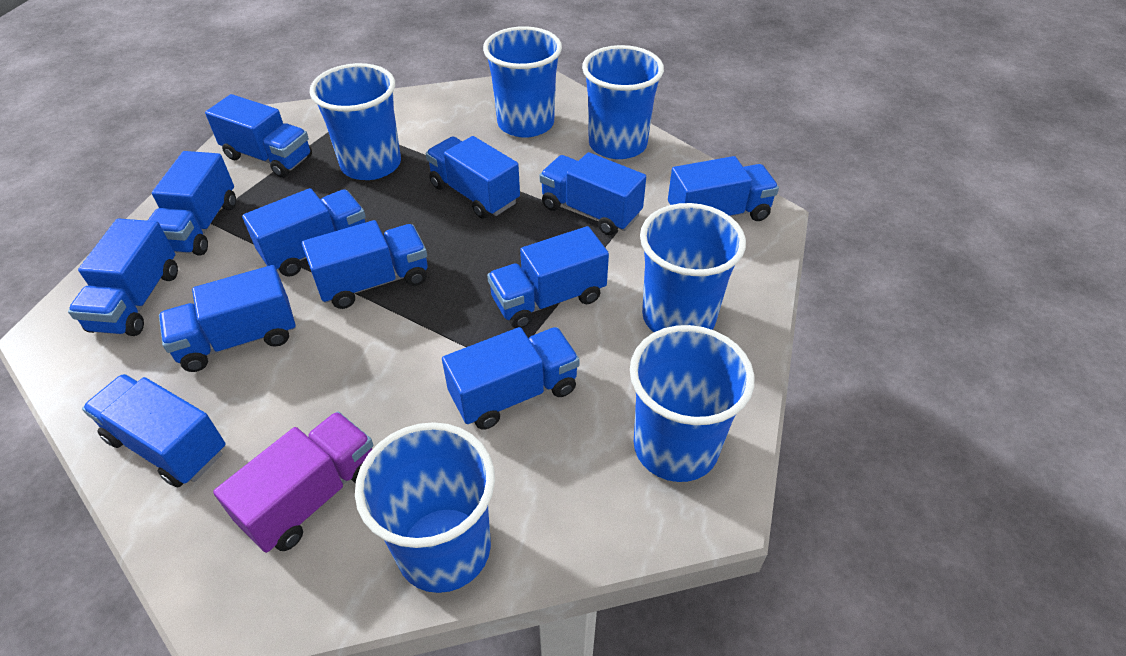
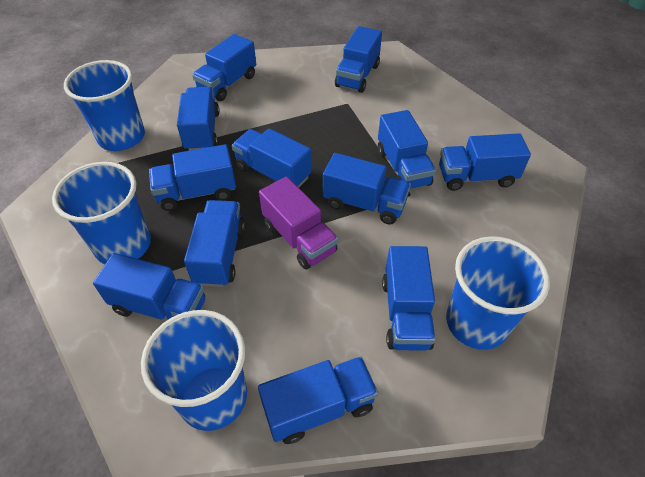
blue cup: 6 -> 4

